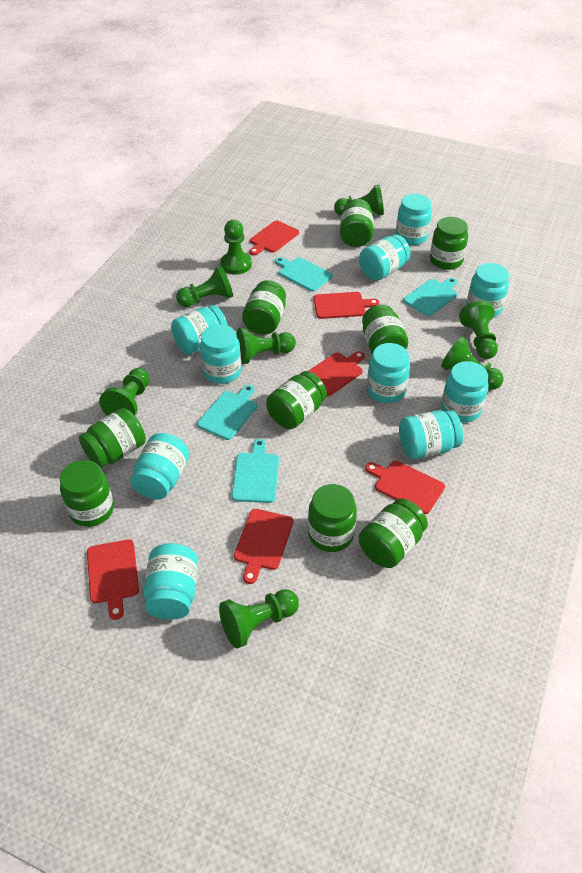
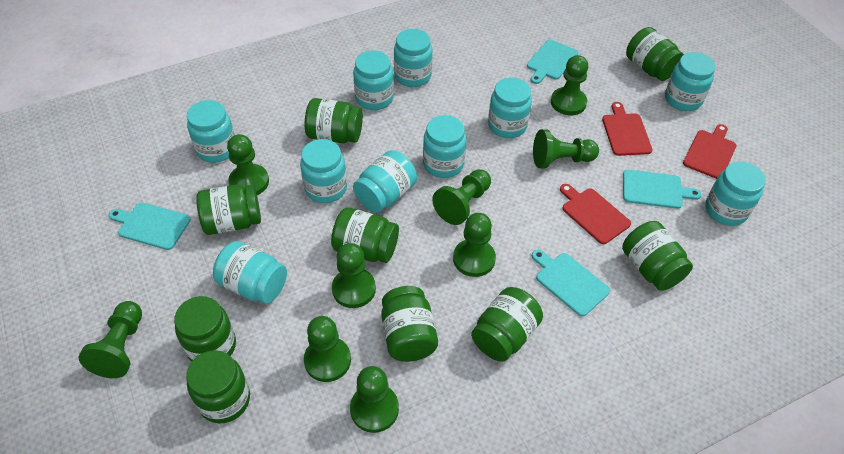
green pawn: 8 -> 9
red cutting board: 6 -> 3

